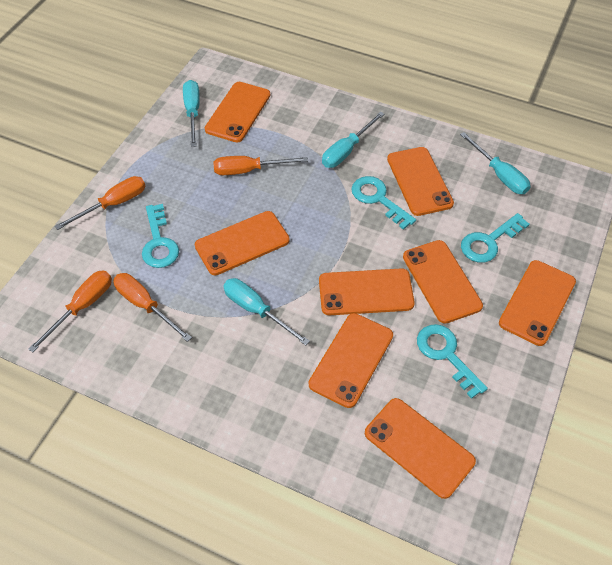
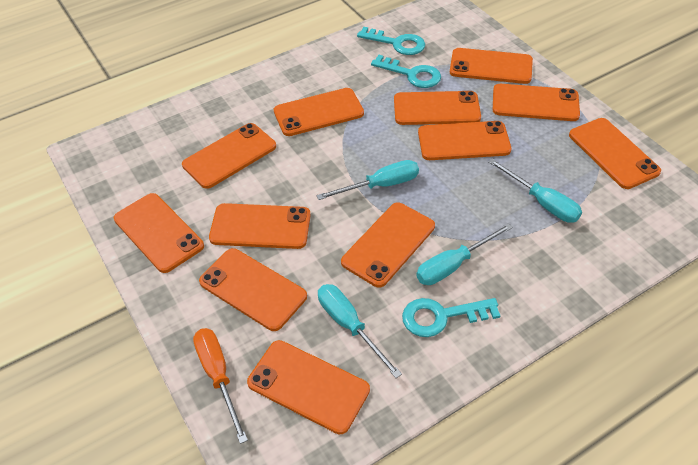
orange phone: 8 -> 12
orange screwdriver: 4 -> 1
turquoise key: 4 -> 3

